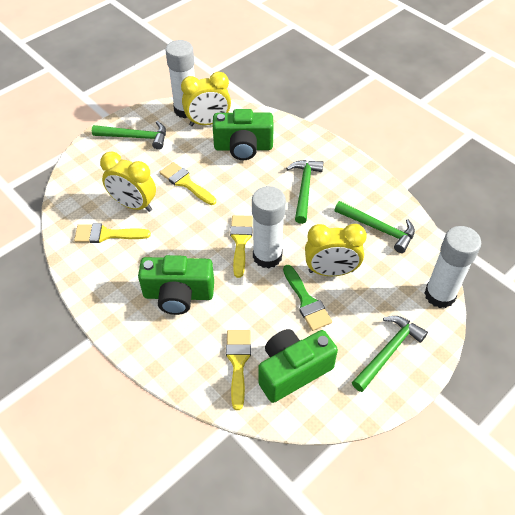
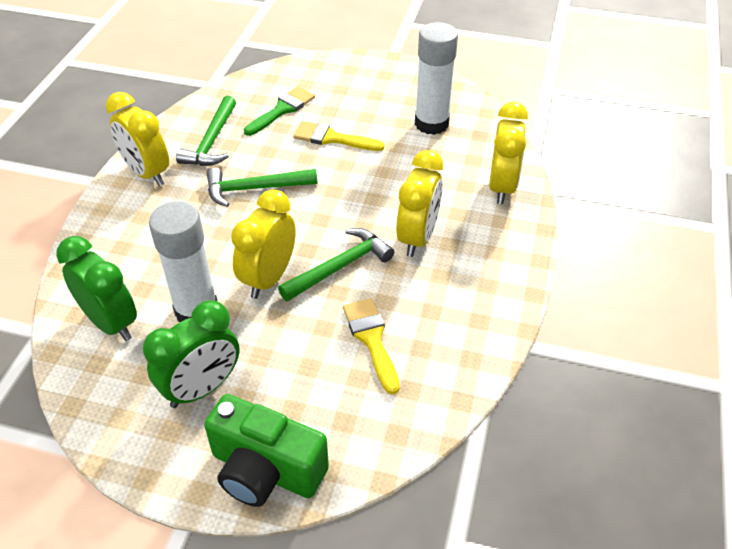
green camera: 3 -> 1
green clock: 0 -> 2
green hammer: 4 -> 3
white glue stick: 3 -> 2
yellow brush: 4 -> 2
yellow clock: 3 -> 4

